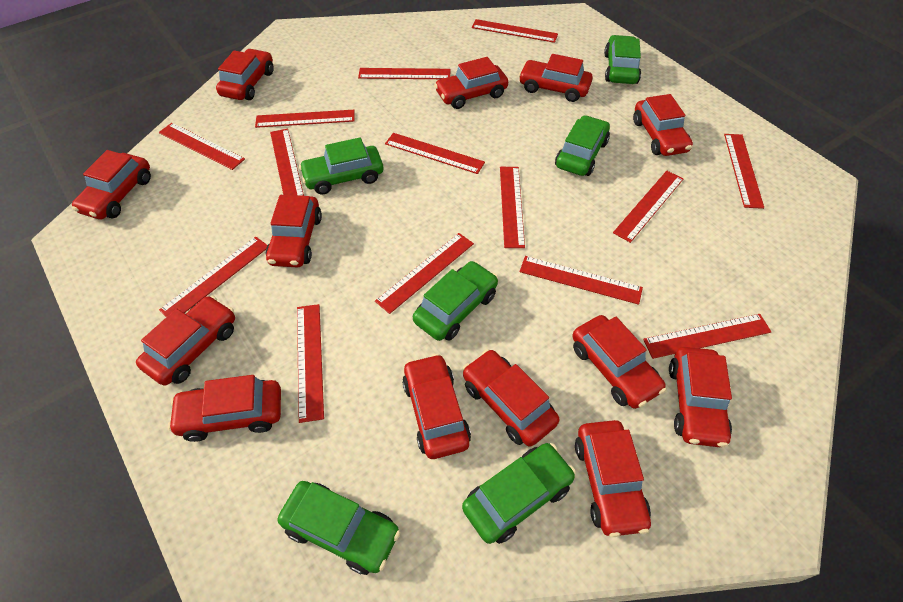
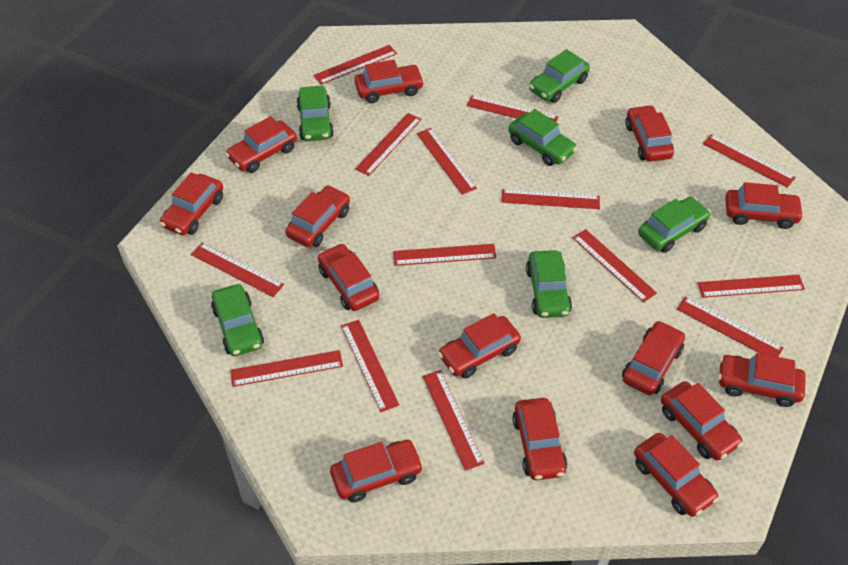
red car: 13 -> 14

